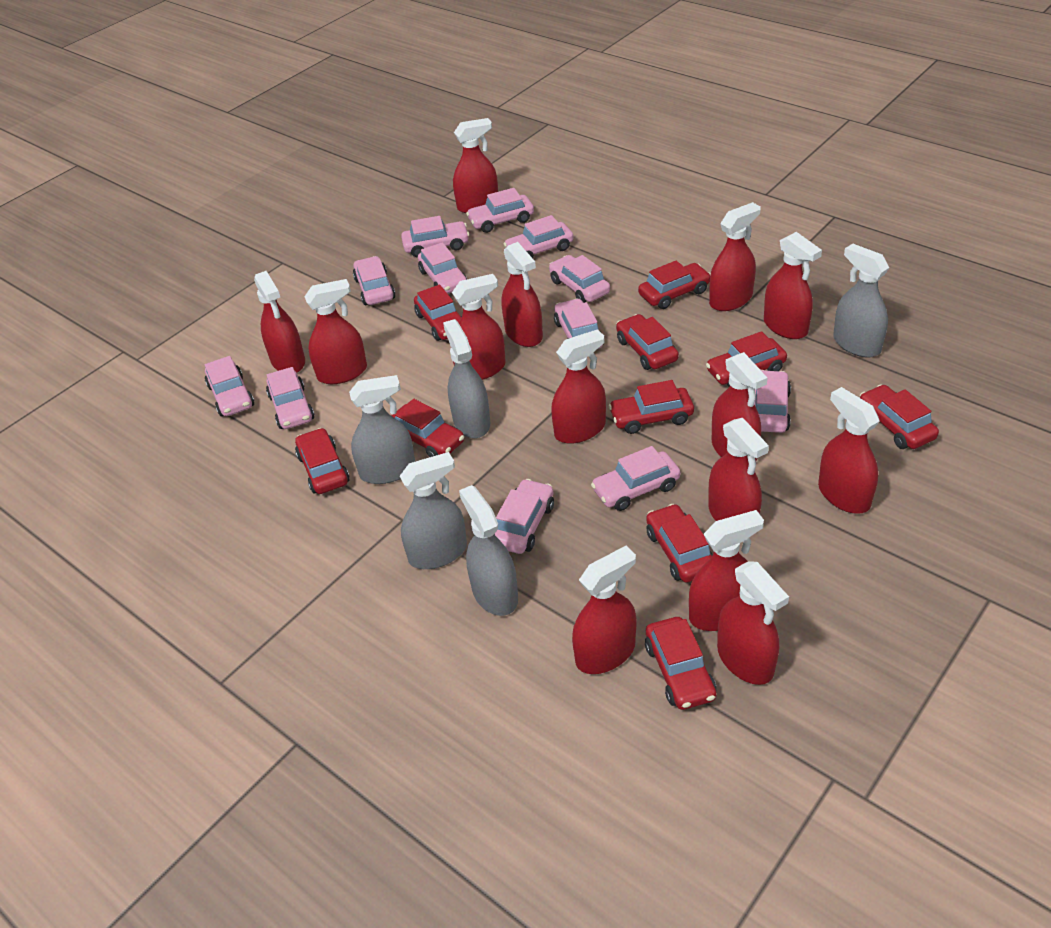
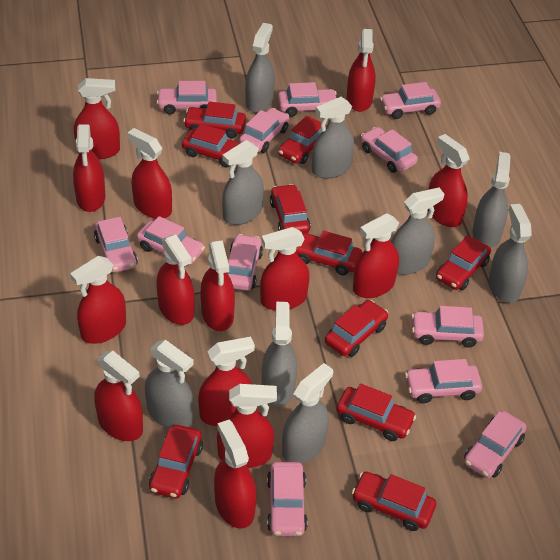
grey spray bottle: 5 -> 9

